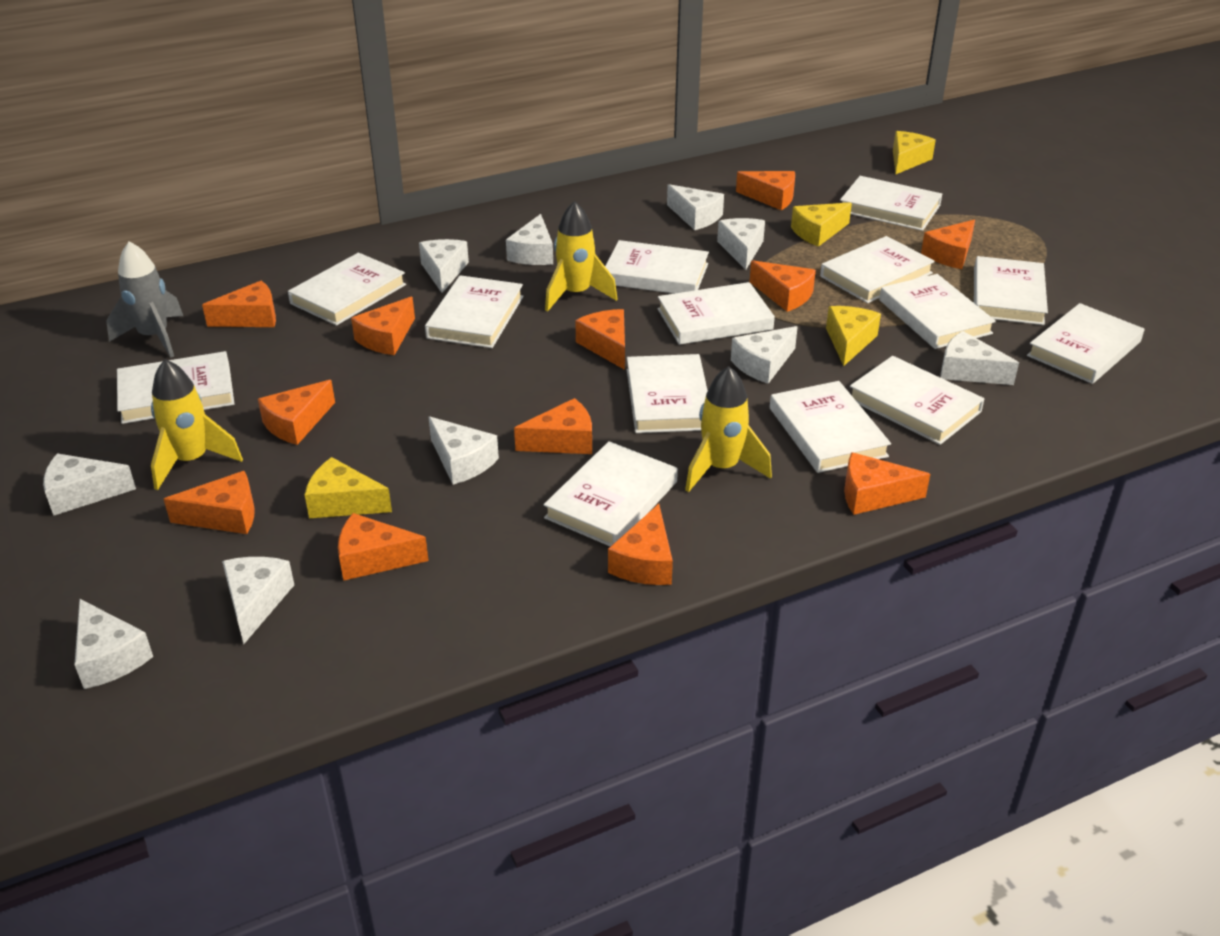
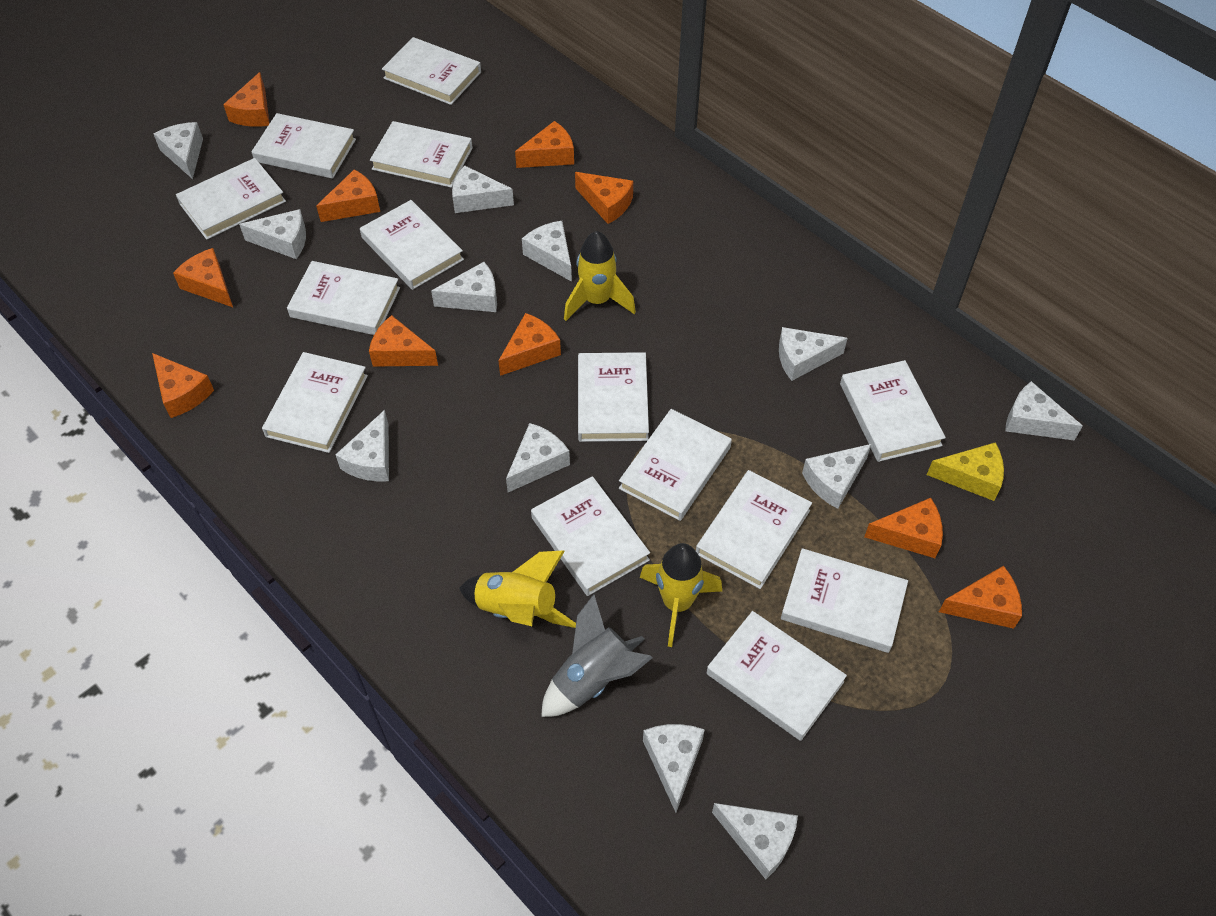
orange cheese: 12 -> 10
white cheese: 10 -> 12
yellow cheese: 4 -> 1

